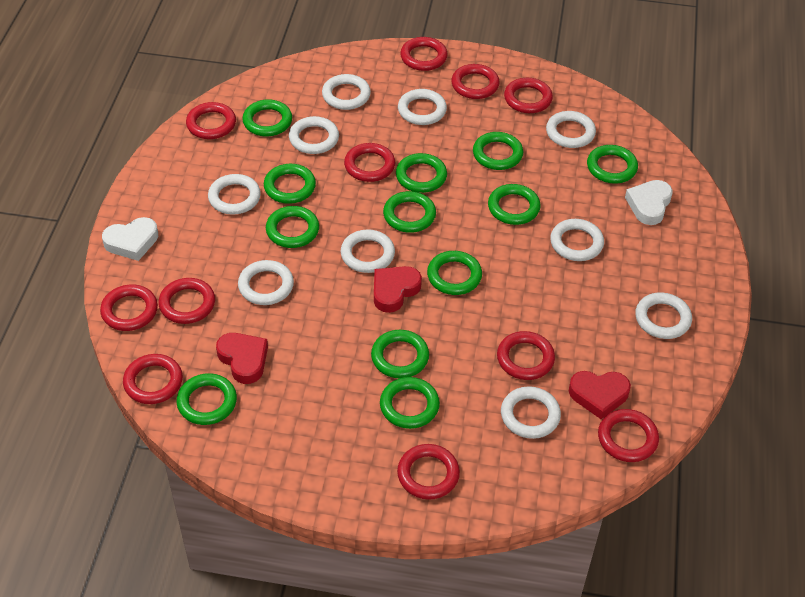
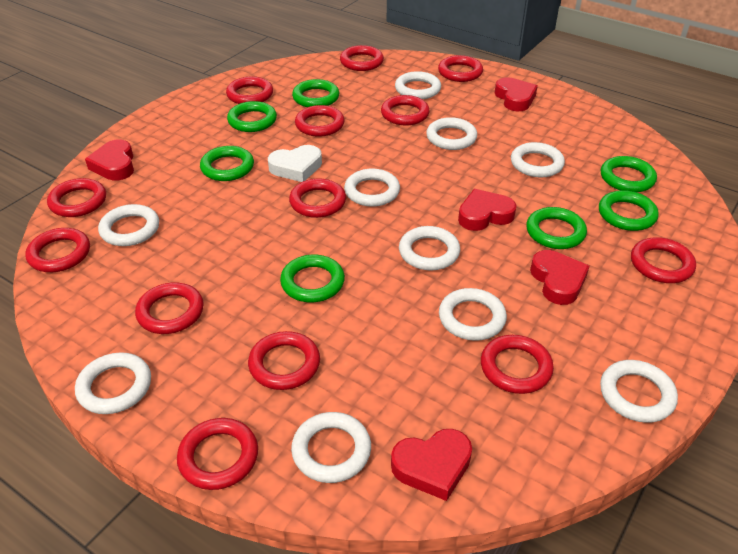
green ring: 12 -> 7
red heart: 3 -> 5
red ring: 11 -> 13
white heart: 2 -> 1

